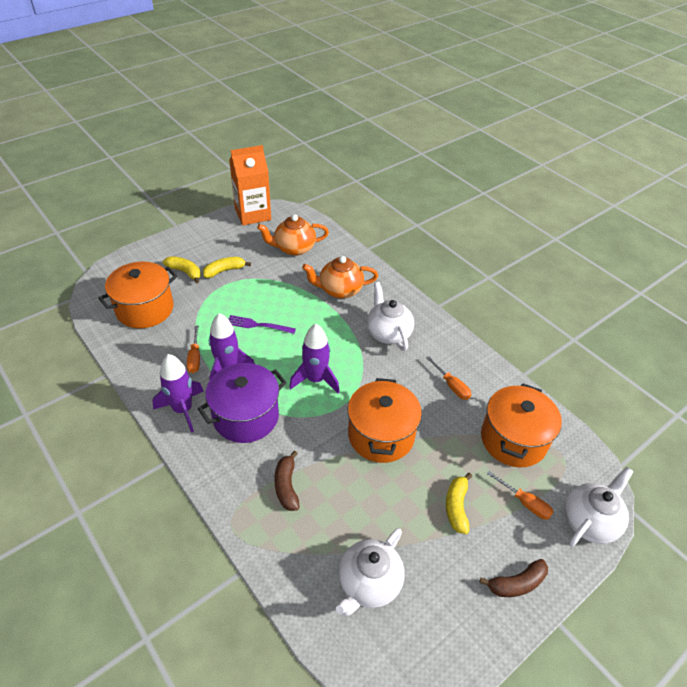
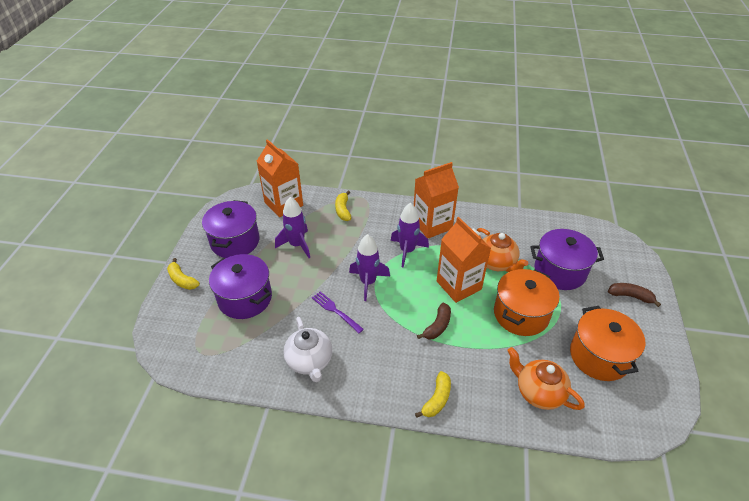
orange carton: 1 -> 3
orange pot: 3 -> 2
orange screwdriver: 3 -> 0
purple pot: 1 -> 3
white teapot: 3 -> 1

